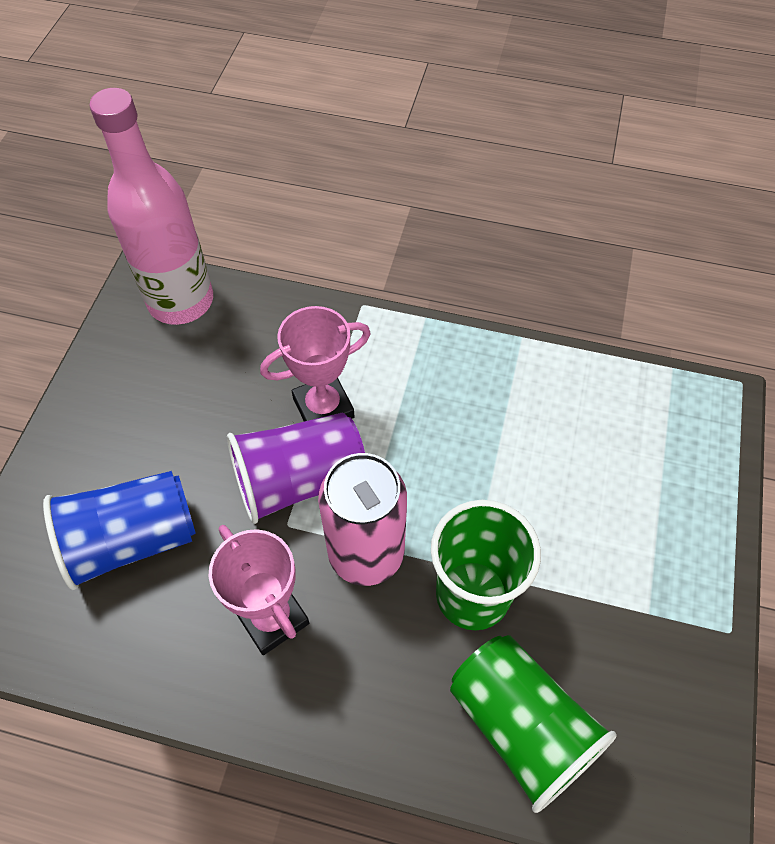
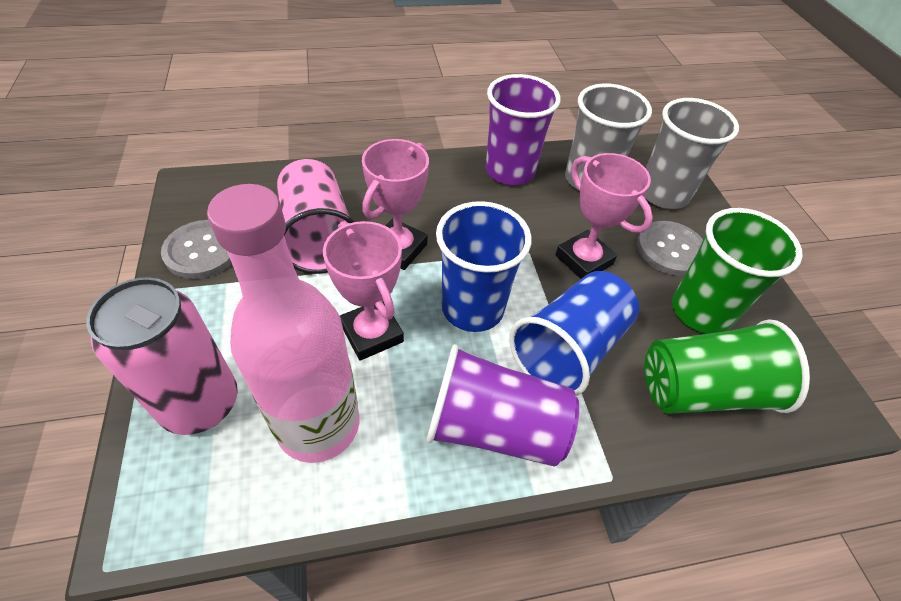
blue cup: 1 -> 2
grey button: 0 -> 2
grey cup: 0 -> 2
pink cup: 0 -> 1
pink trophy: 2 -> 3
purple cup: 1 -> 2

